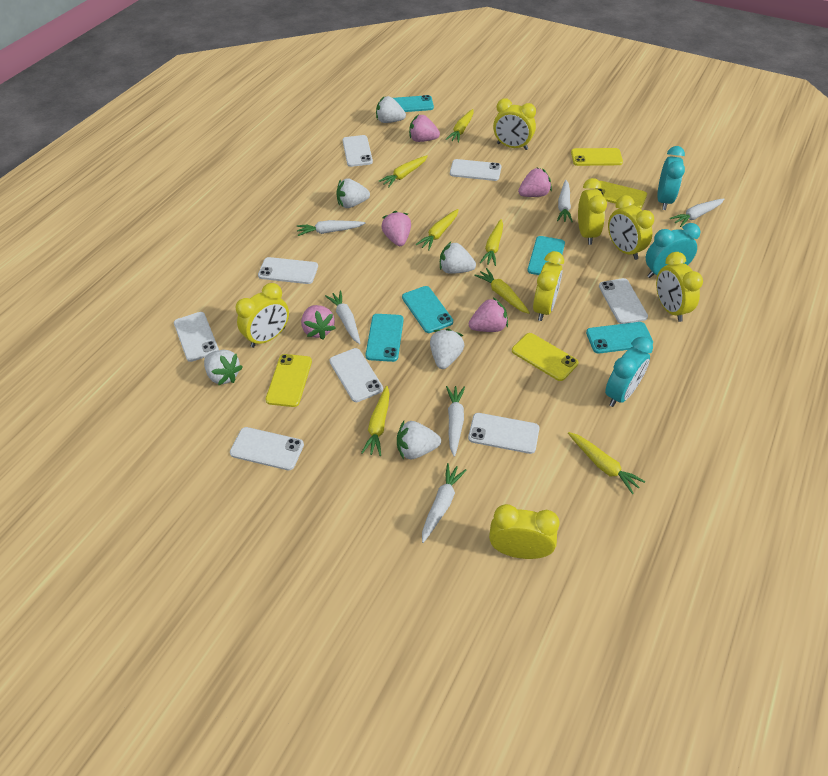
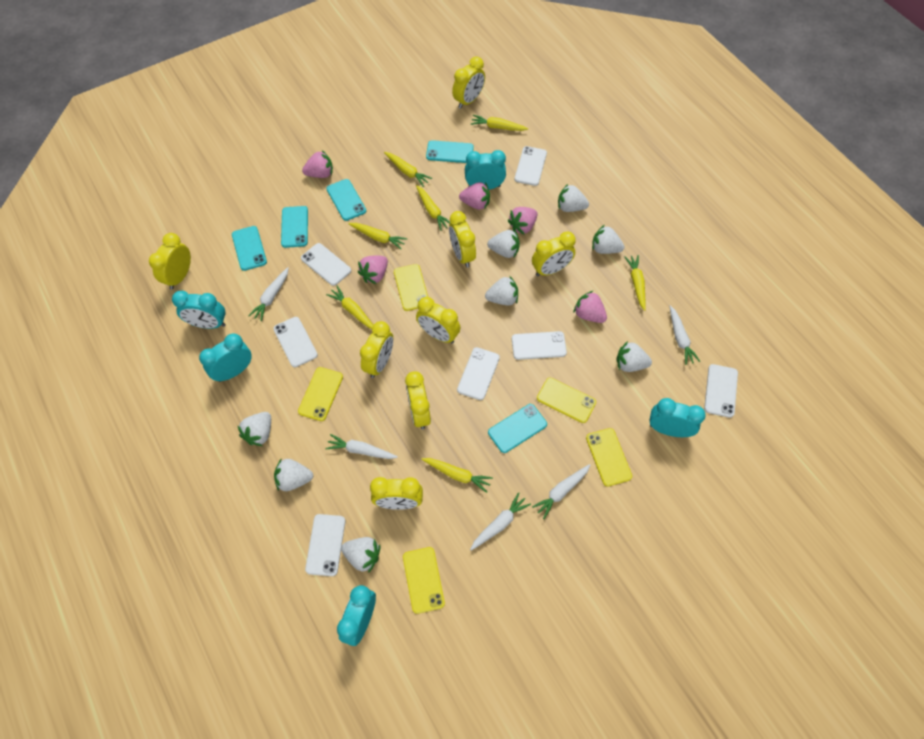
turquoise clock: 3 -> 5
white carrot: 6 -> 5
white phone: 8 -> 7
white strawberry: 6 -> 8
yellow clock: 7 -> 8
yellow phone: 4 -> 5

